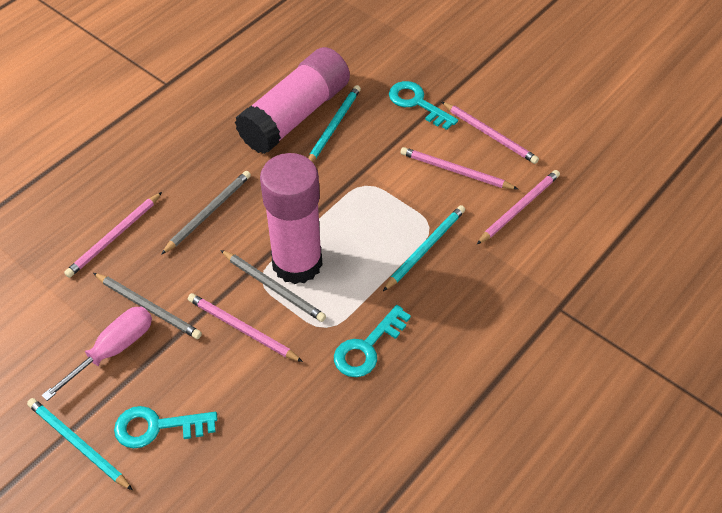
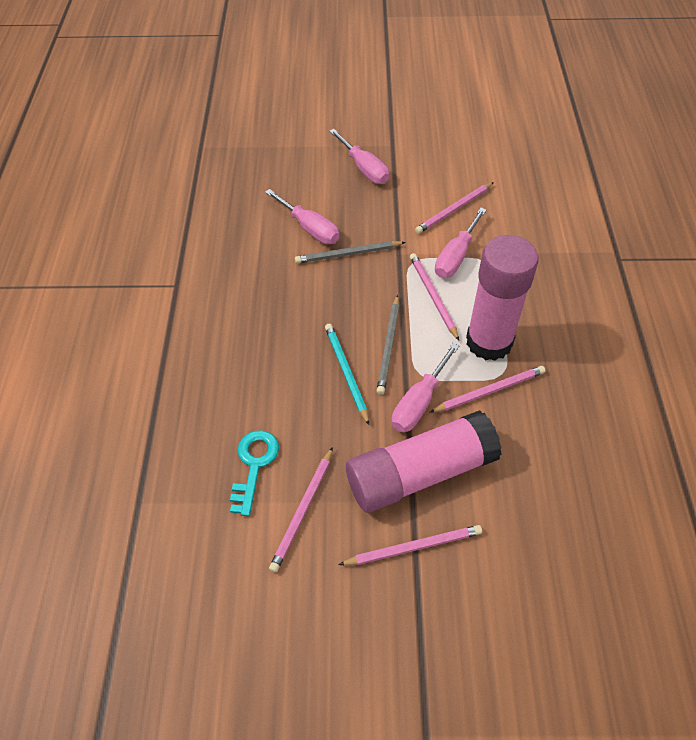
grey pencil: 3 -> 2
pink screwdriver: 1 -> 4
turquoise key: 3 -> 1
turquoise pencil: 3 -> 1

